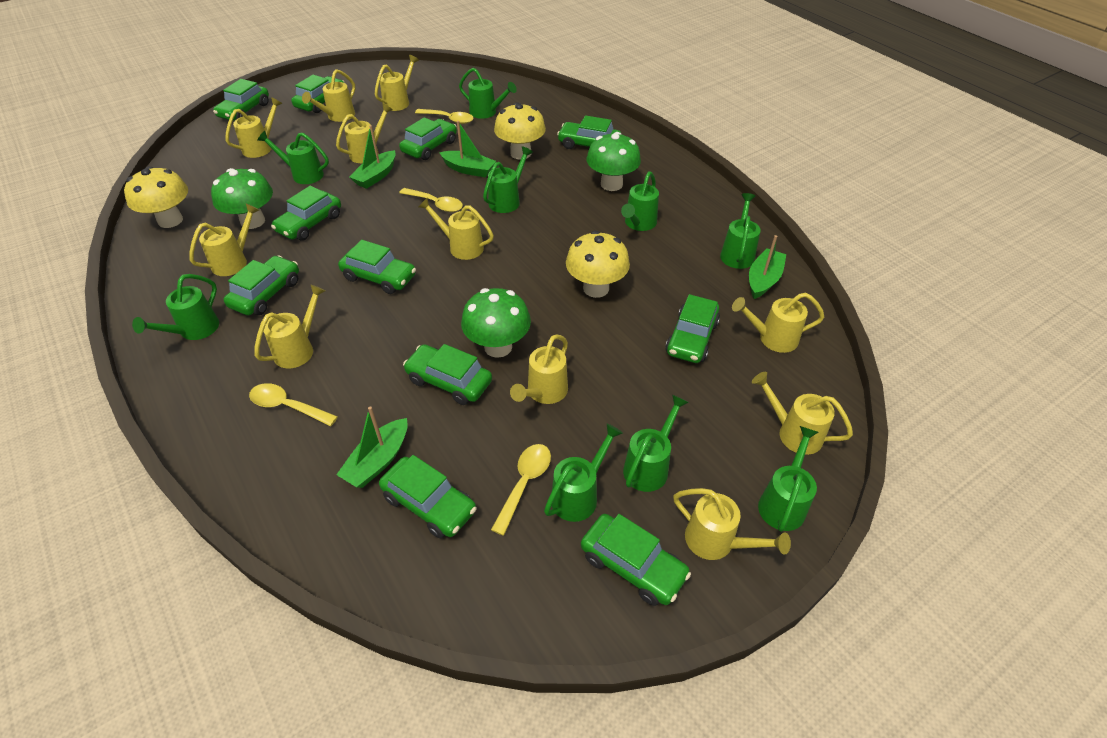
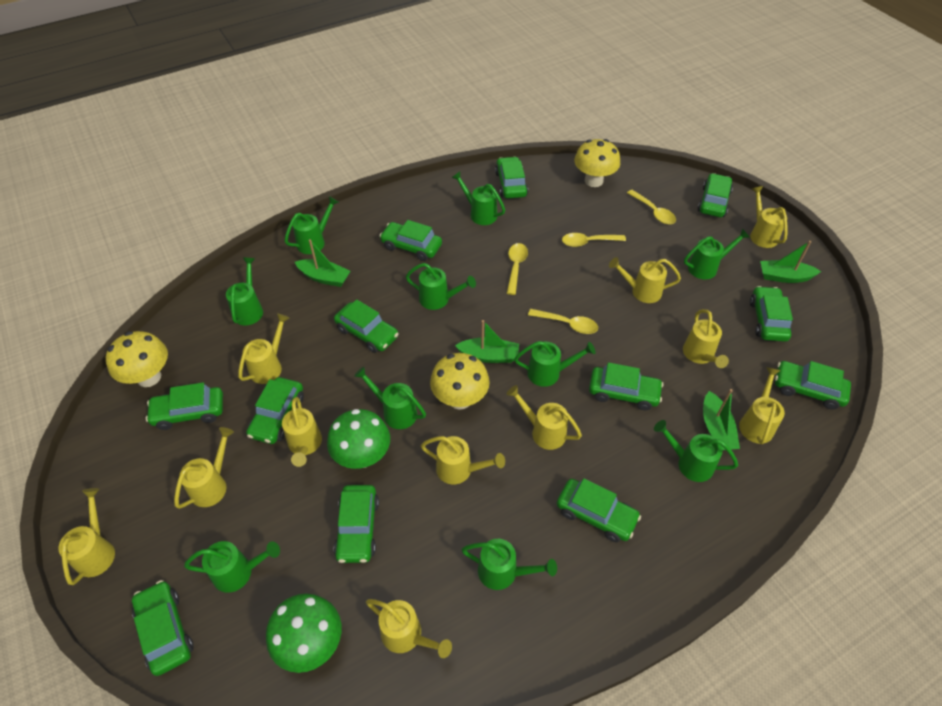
green car: 11 -> 12
green mushroom: 3 -> 2
green watering can: 9 -> 10

